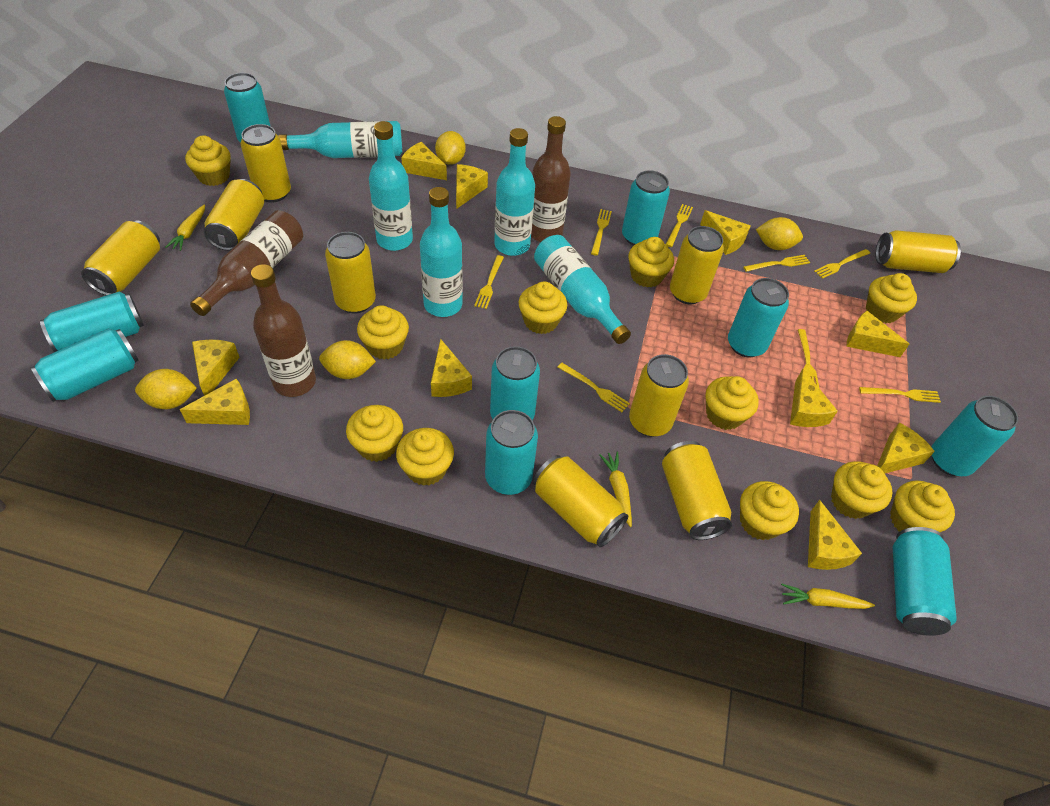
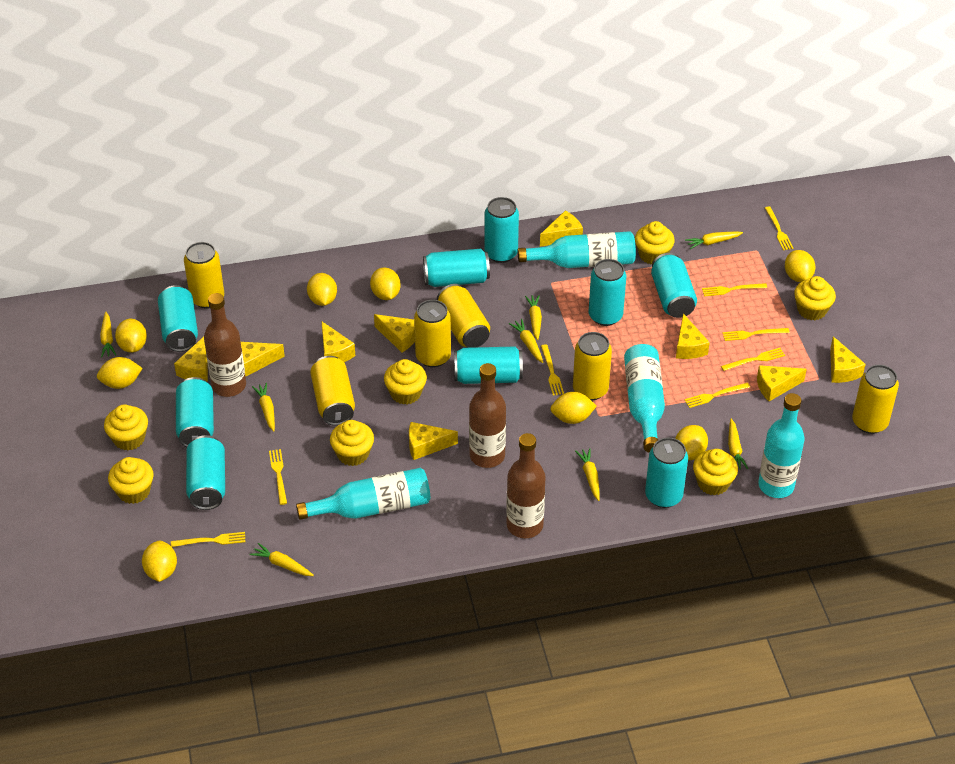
turquoise bottle: 5 -> 4
yellow can: 9 -> 6
yellow carrot: 3 -> 8
yellow cheese: 10 -> 9
yellow cupcake: 11 -> 7
yellow lemon: 4 -> 8

